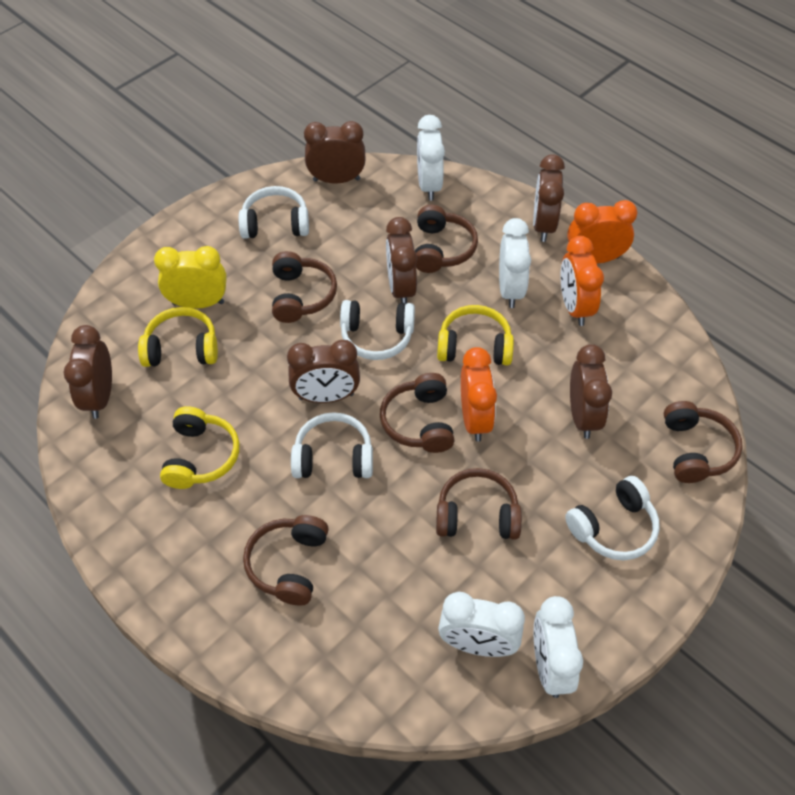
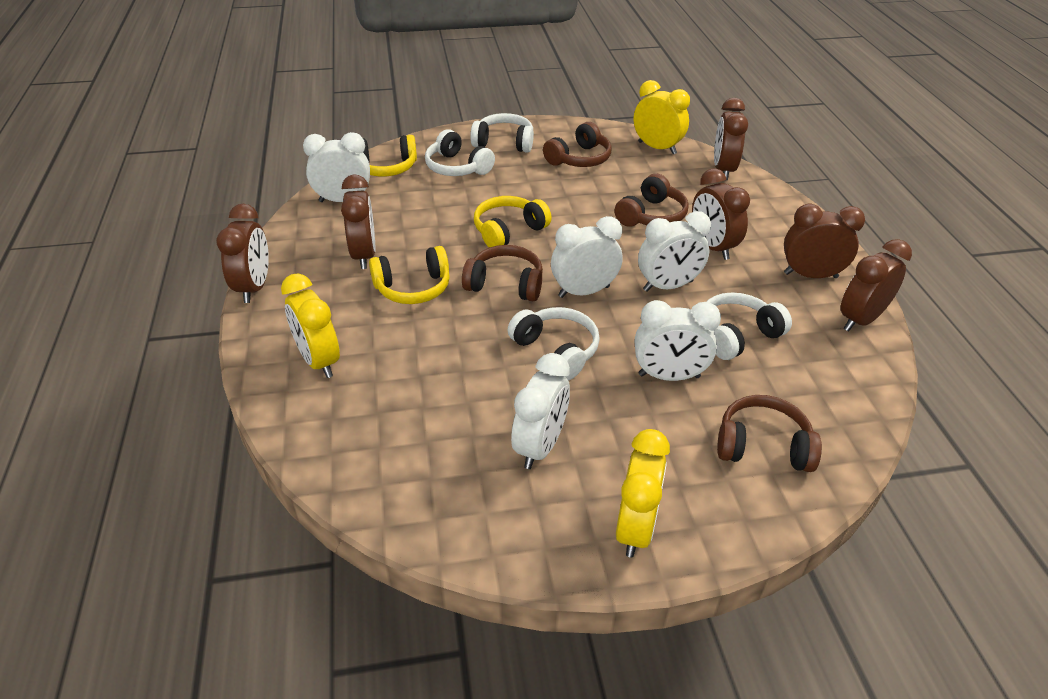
brown headphones: 6 -> 4
orange clock: 3 -> 0
white clock: 4 -> 5
yellow clock: 1 -> 3

